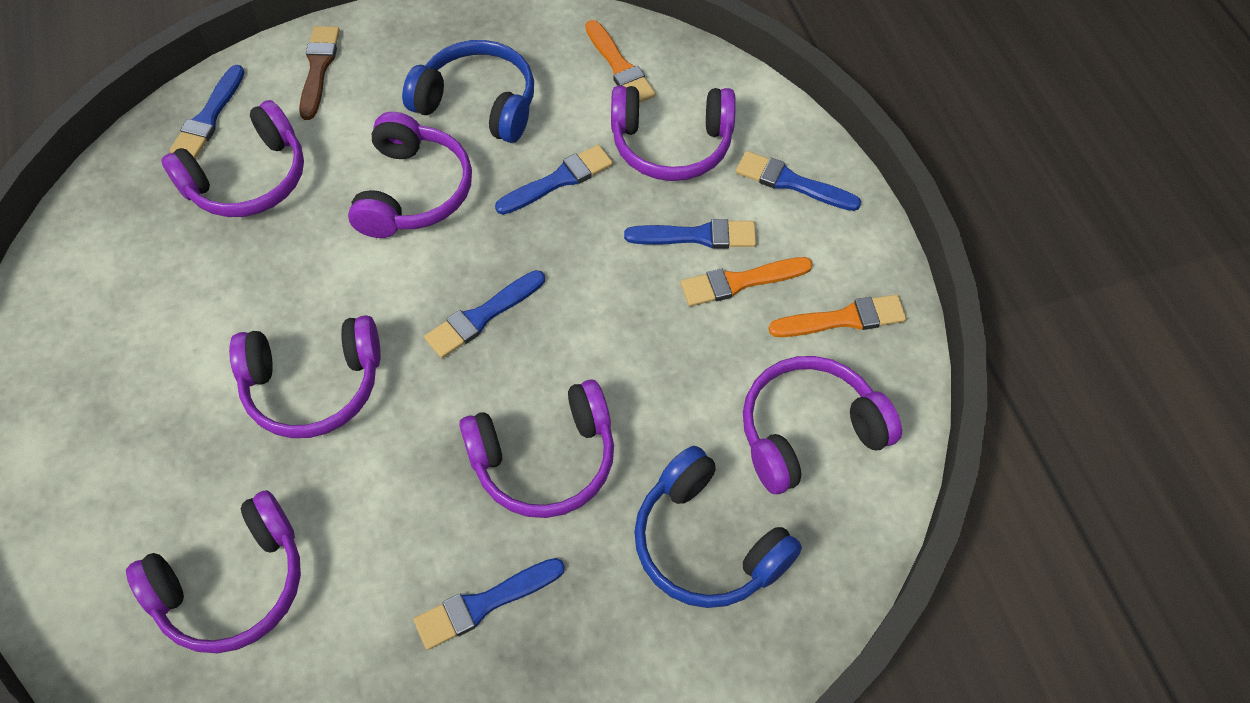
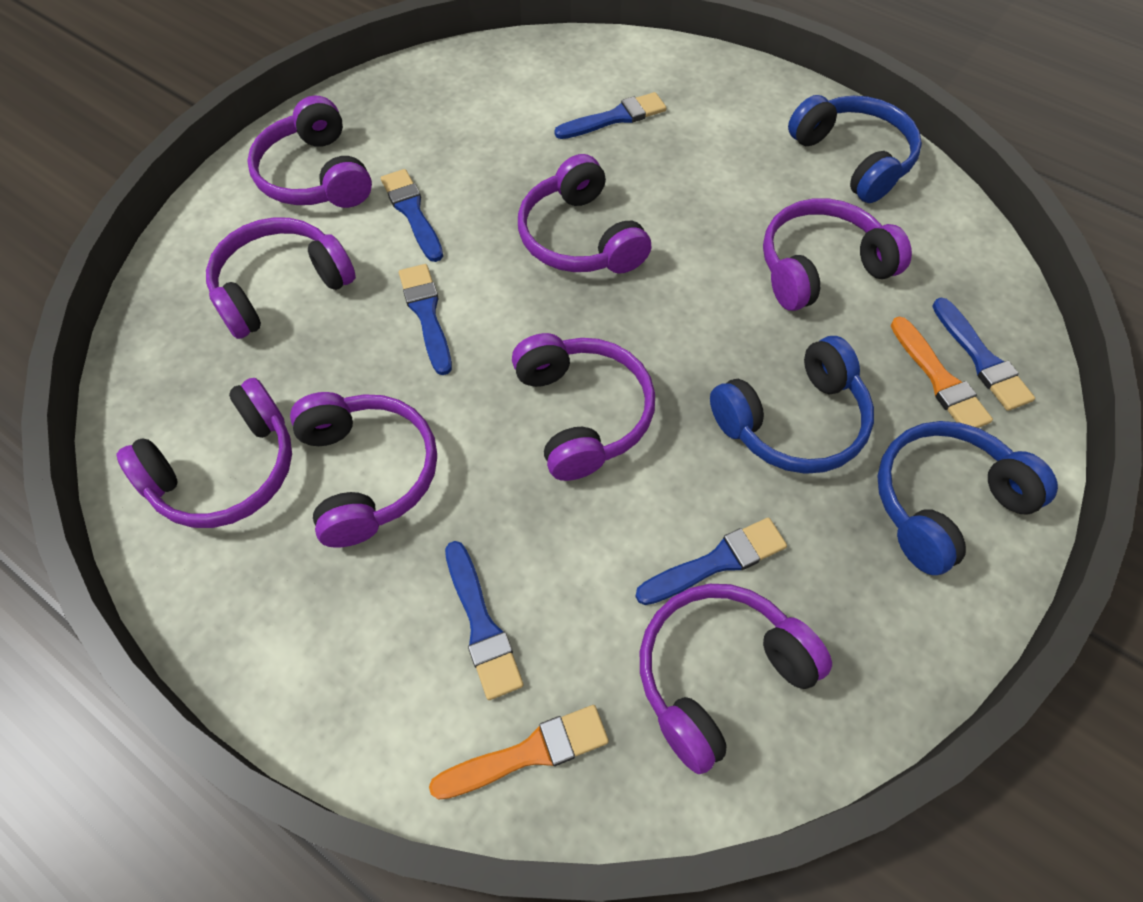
blue headphones: 2 -> 3
brown brush: 1 -> 0
orange brush: 3 -> 2
purple headphones: 7 -> 8

